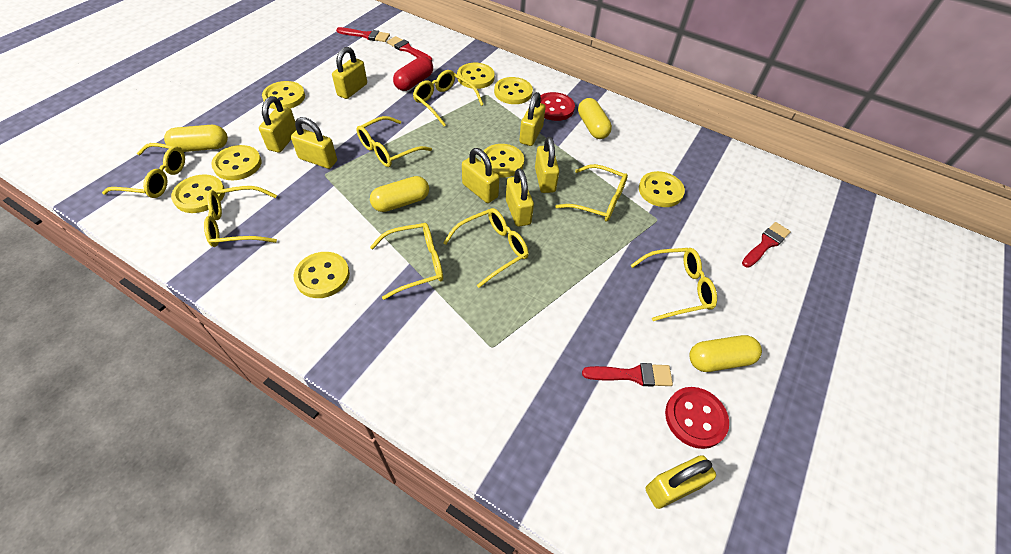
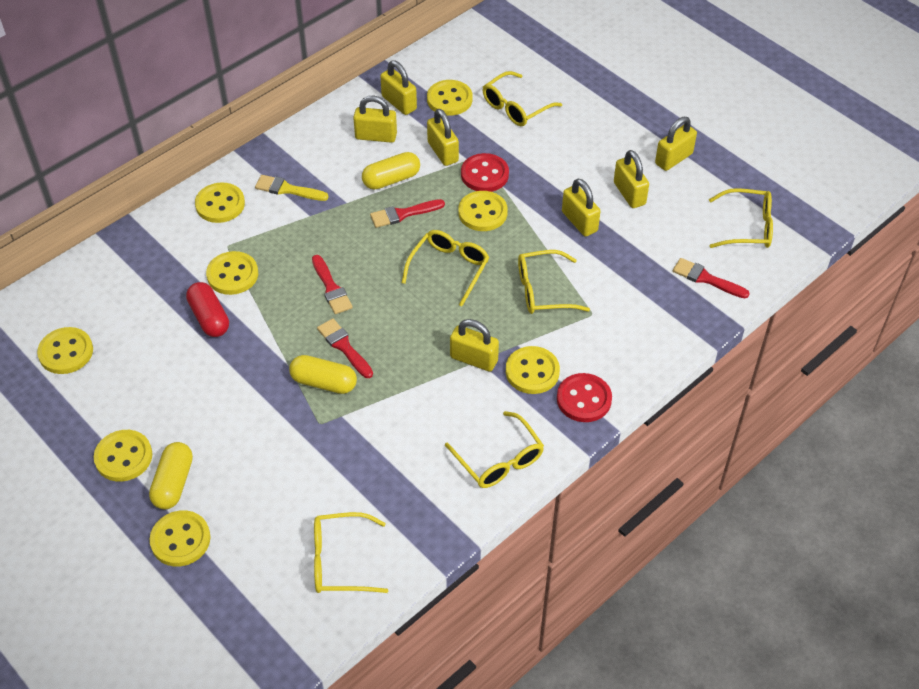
yellow brush: 0 -> 1
yellow capsule: 4 -> 3
yellow glasses: 8 -> 6
yellow padlock: 8 -> 7

